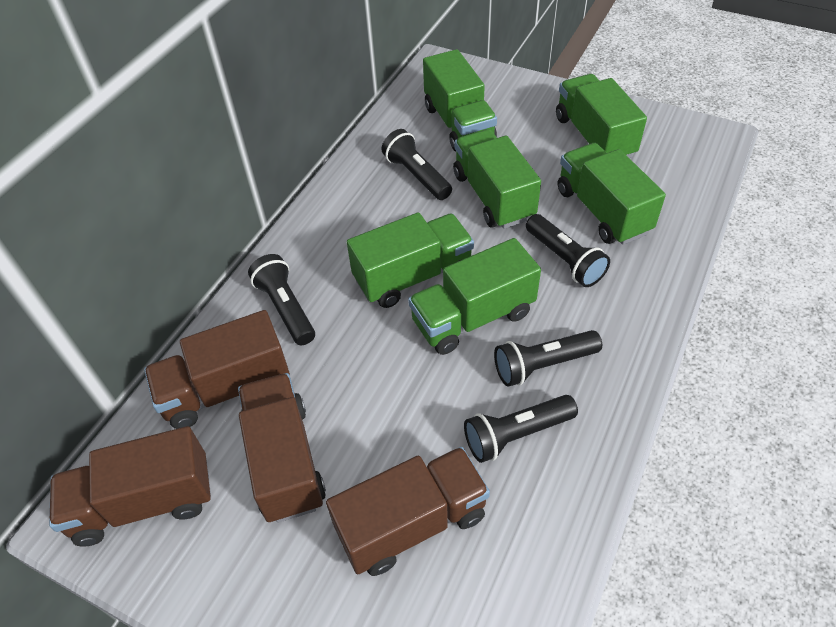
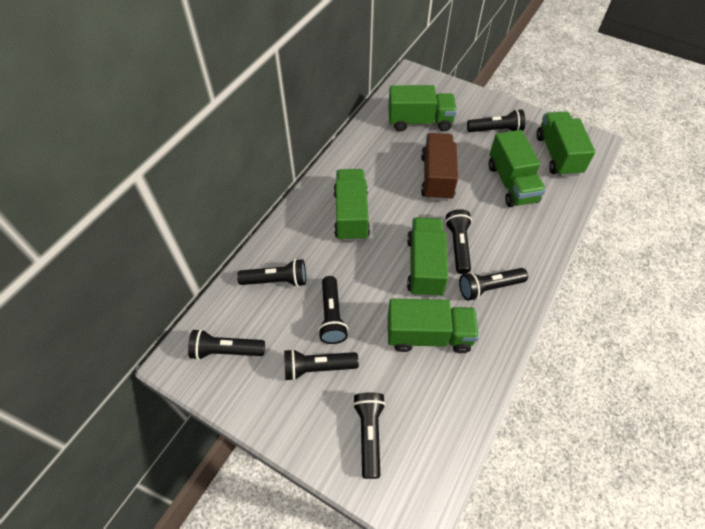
black flashlight: 5 -> 8
brown truck: 4 -> 1

